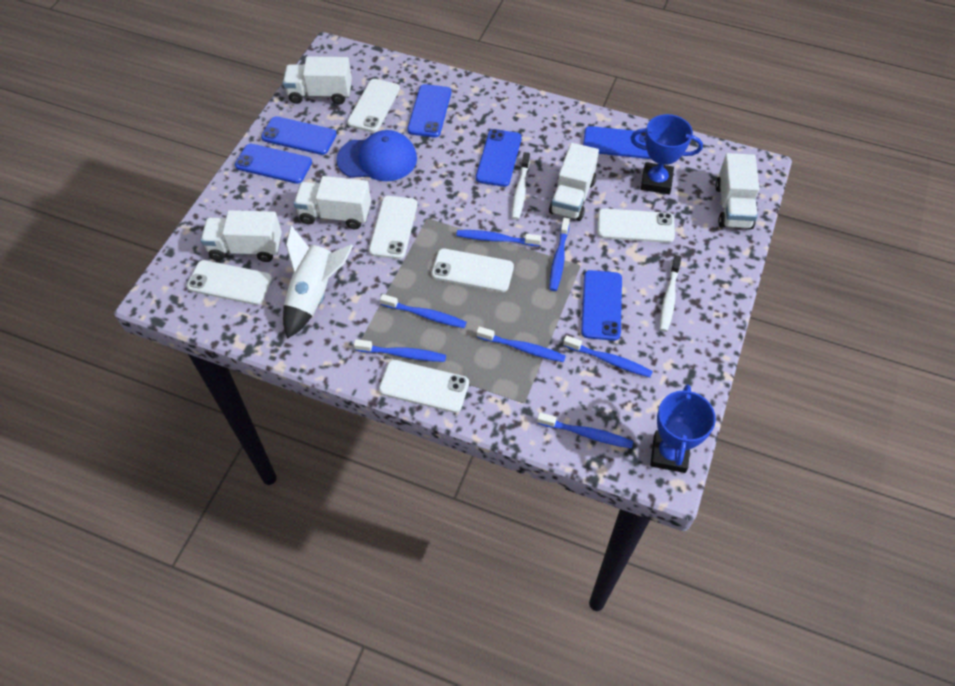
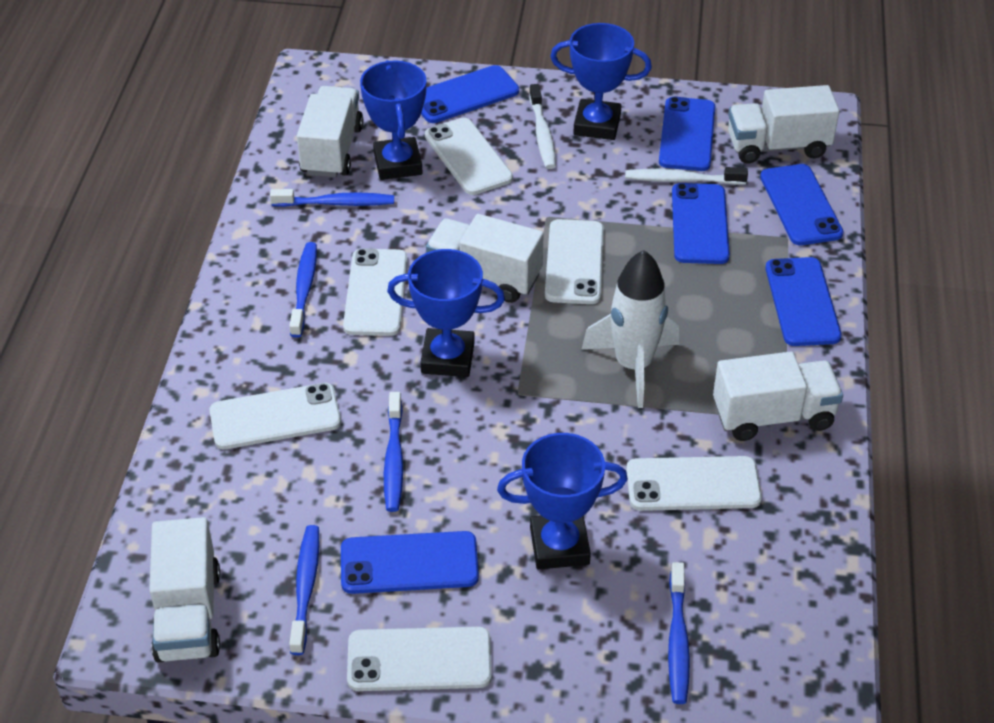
blue cap: 1 -> 0
blue toothbrush: 7 -> 5
blue trophy: 2 -> 4

